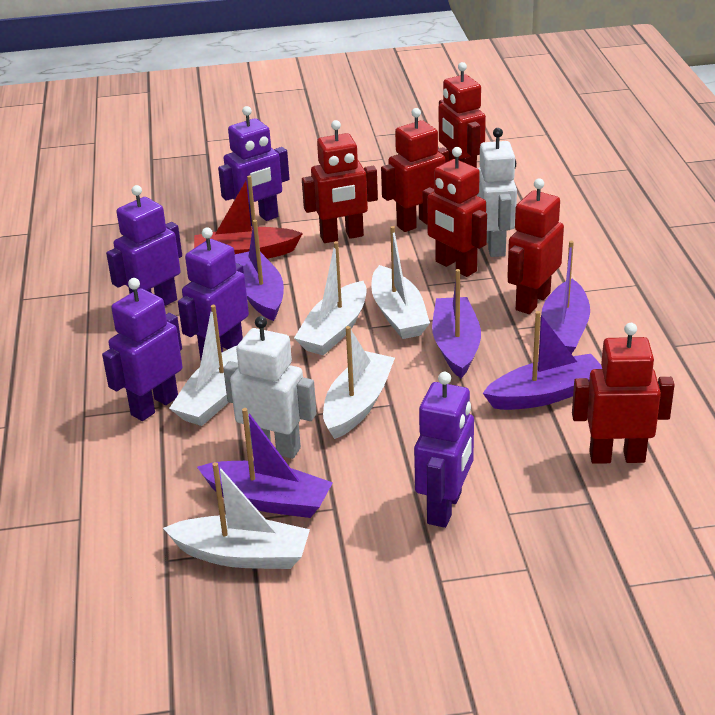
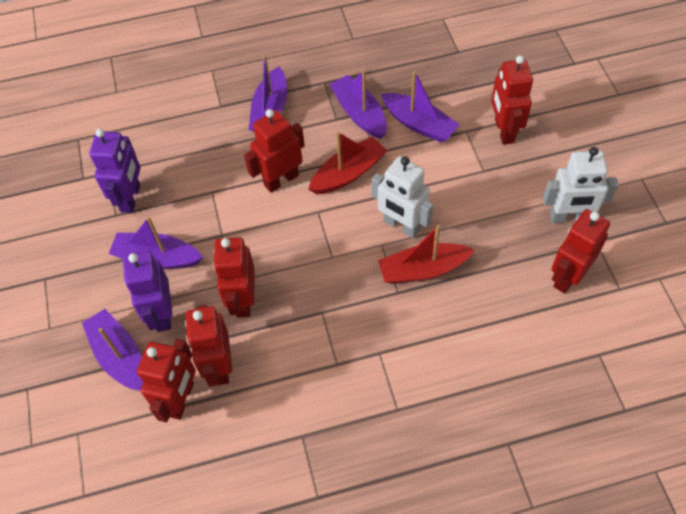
purple robot: 5 -> 2
red boat: 1 -> 2
white boat: 5 -> 0

